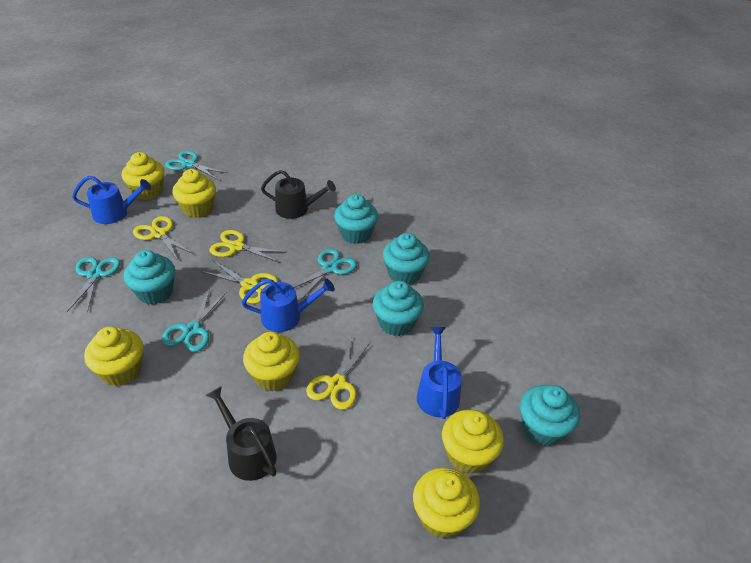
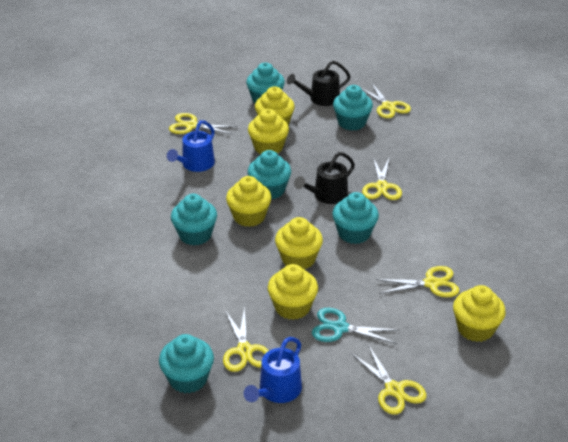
blue watering can: 3 -> 2
turquoise cupcake: 5 -> 6
turquoise scissors: 4 -> 1
yellow scissors: 4 -> 6

